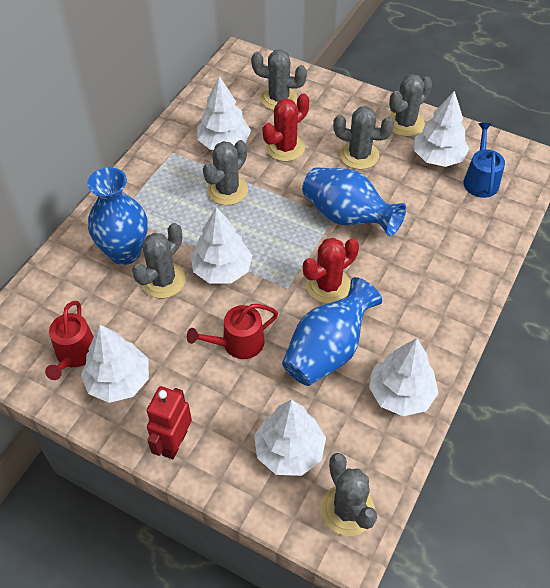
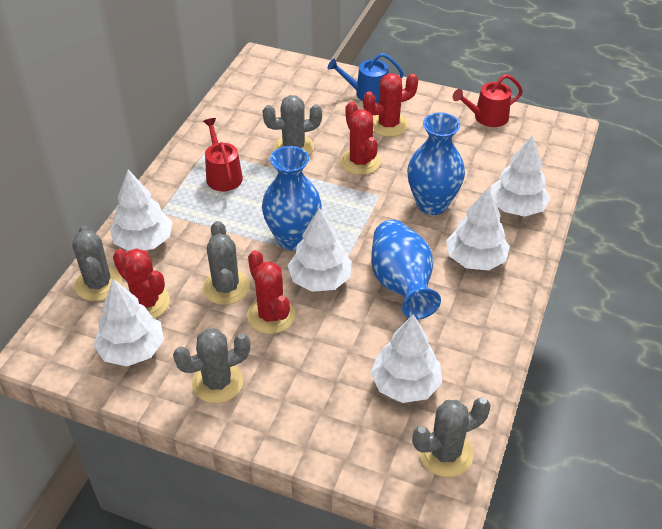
grey cactus: 6 -> 5
red cactus: 2 -> 4
red robot: 1 -> 0

